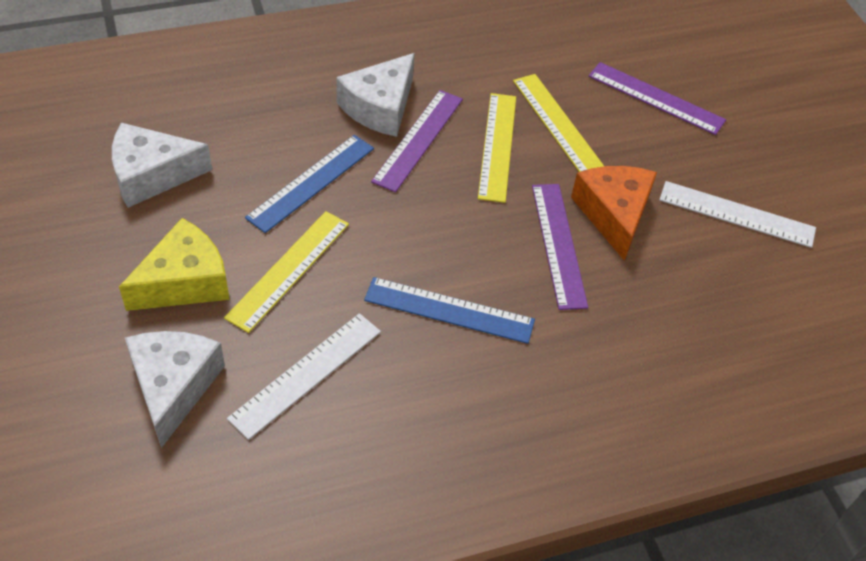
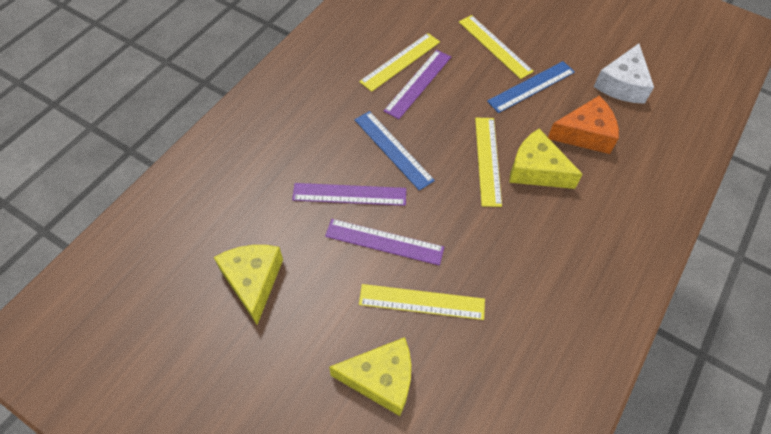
white cheese: 3 -> 1
white ruler: 2 -> 0
yellow cheese: 1 -> 3
yellow ruler: 3 -> 4

